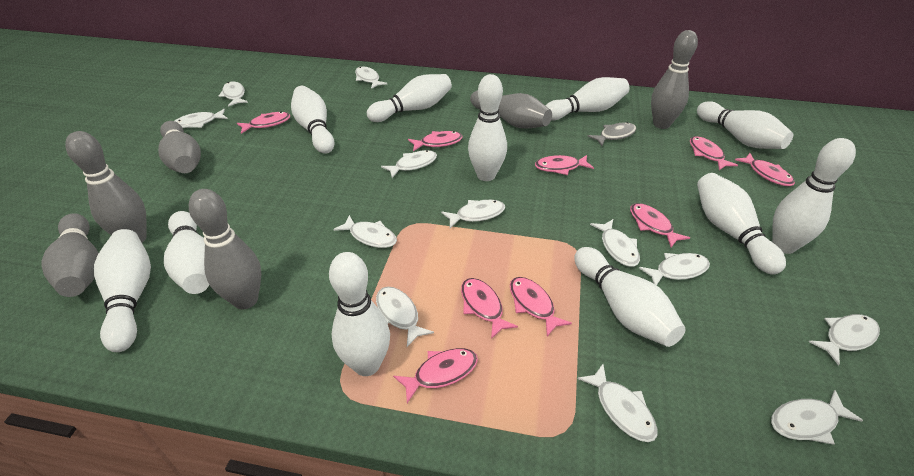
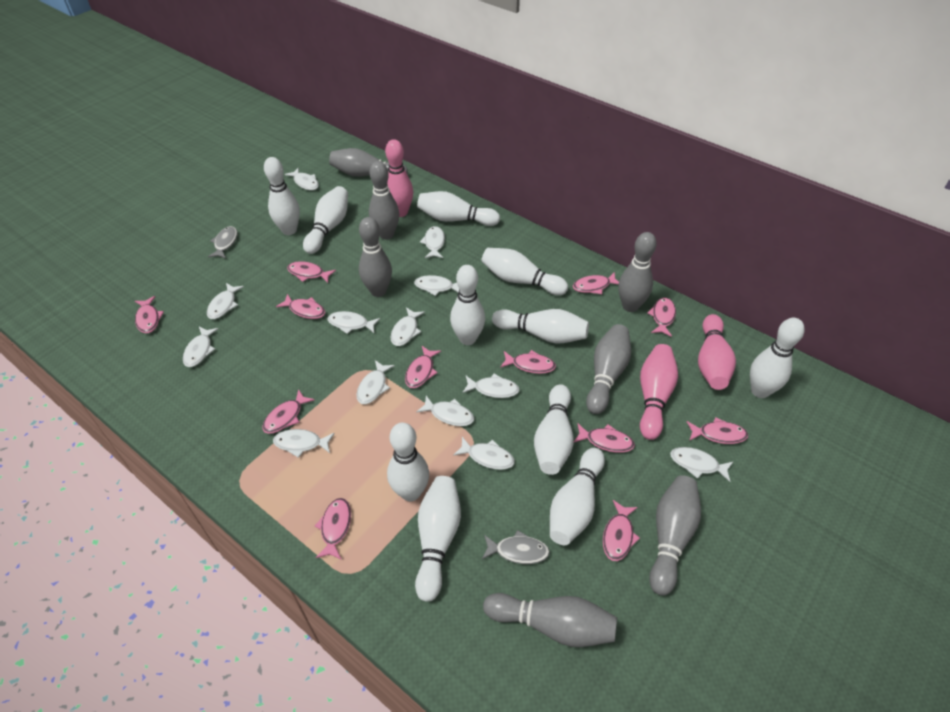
grey bowling pin: 6 -> 7
grey fish: 1 -> 2
pink bowling pin: 0 -> 3
pink fish: 9 -> 12
white fish: 12 -> 13

